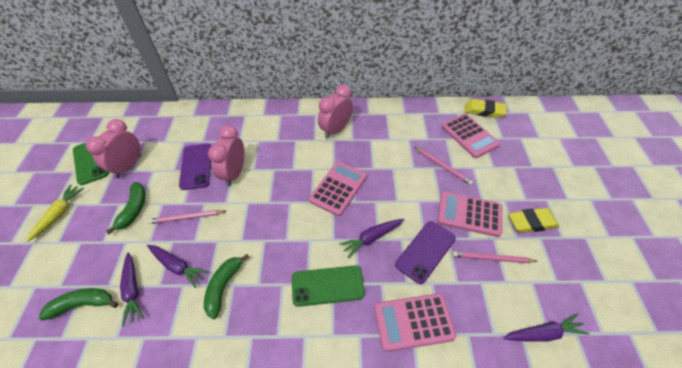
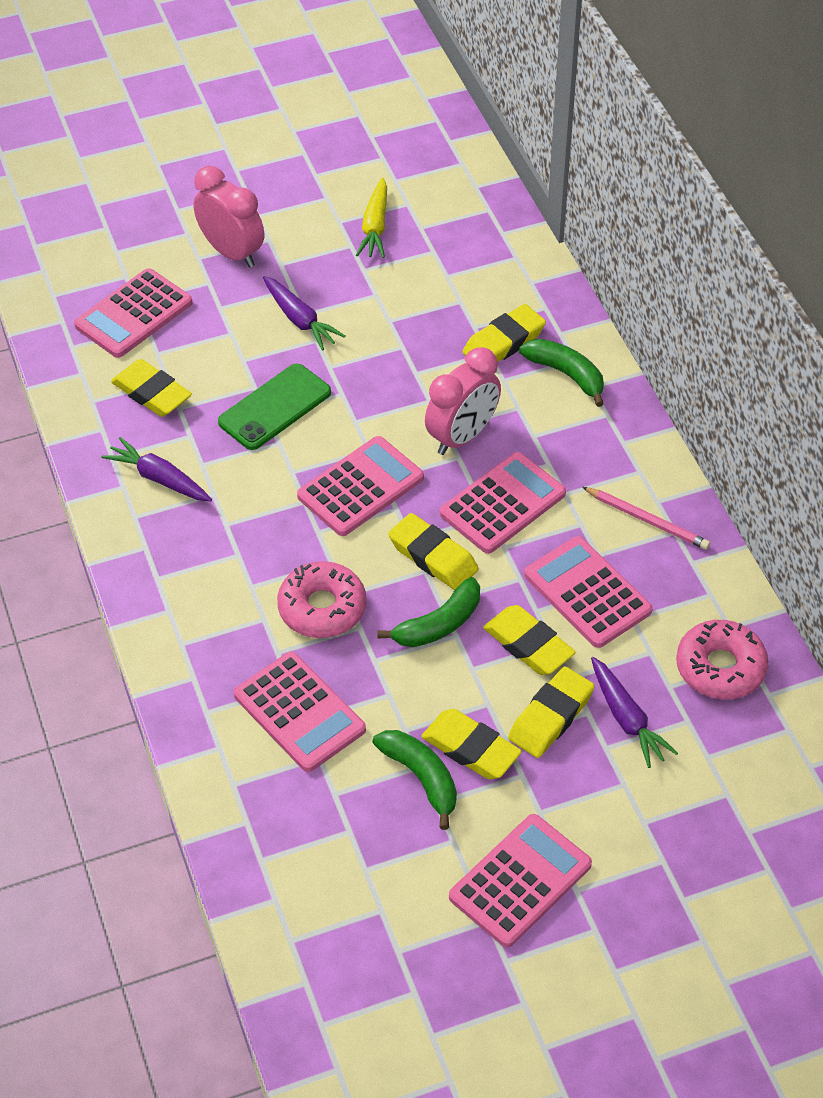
green phone: 2 -> 1
pink calculator: 4 -> 6
pink clock: 3 -> 2
pink donut: 0 -> 2
pink pencil: 3 -> 1
purple carrot: 4 -> 3
purple phone: 2 -> 0
yellow eraser: 2 -> 6

